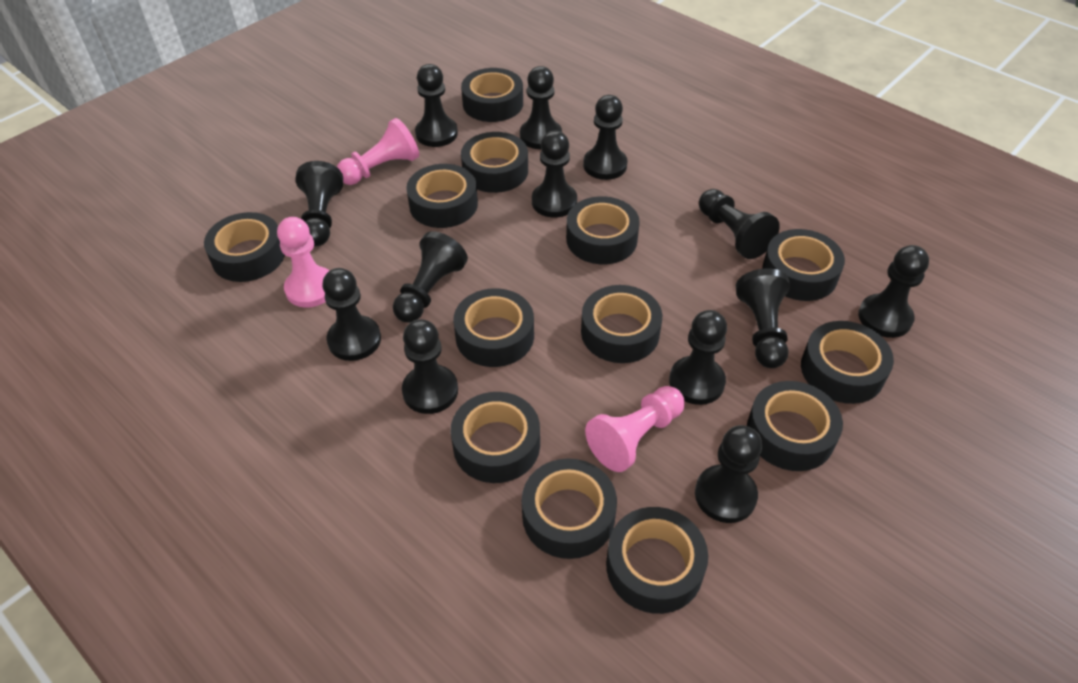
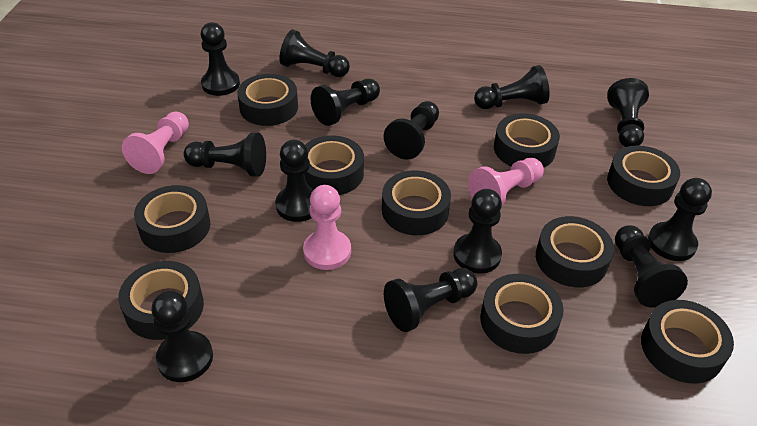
black tape: 13 -> 10

